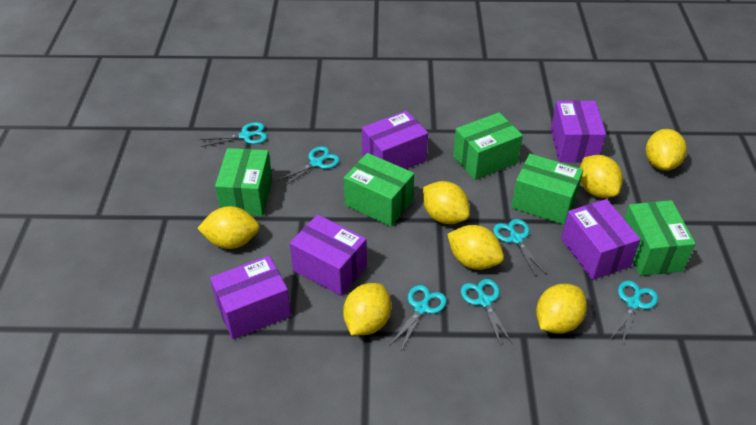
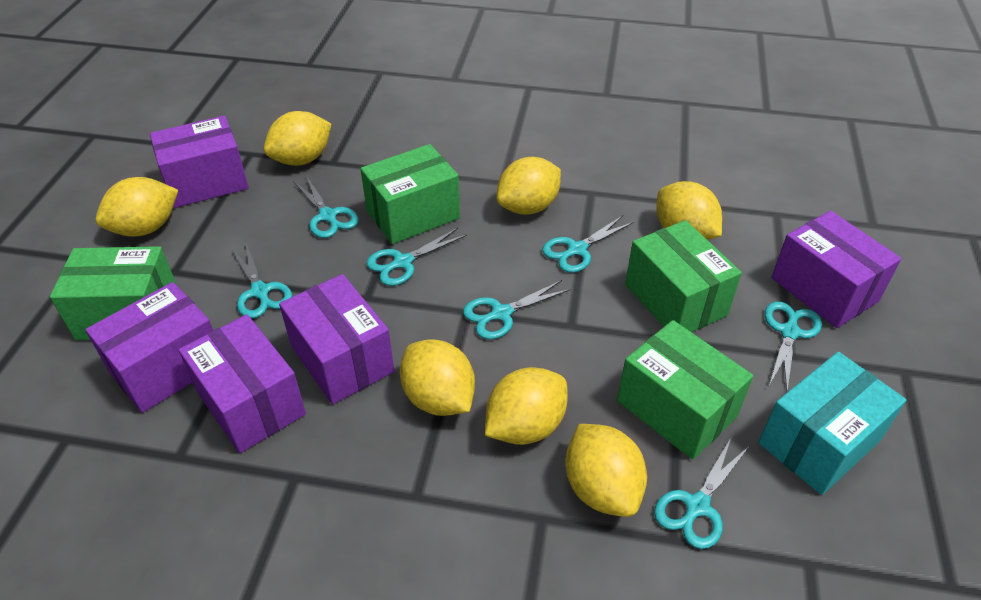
green box: 5 -> 4
turquoise box: 0 -> 1
turquoise scissors: 6 -> 7

